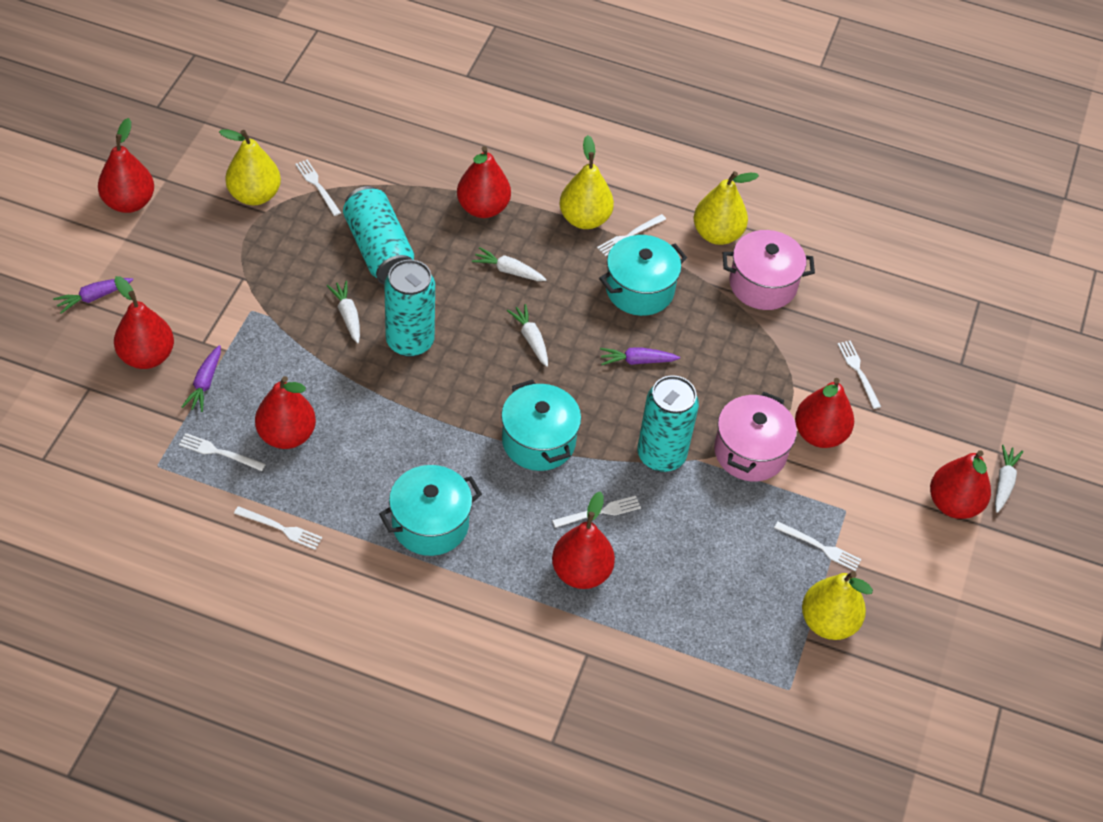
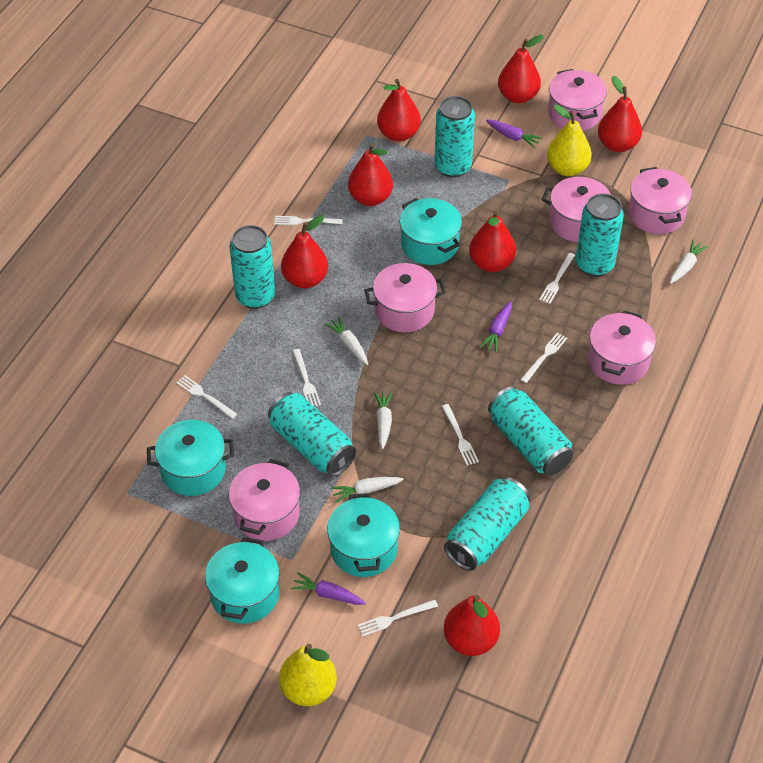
pink pot: 2 -> 6
turquoise can: 3 -> 6
turquoise pot: 3 -> 4
yellow pear: 4 -> 2

